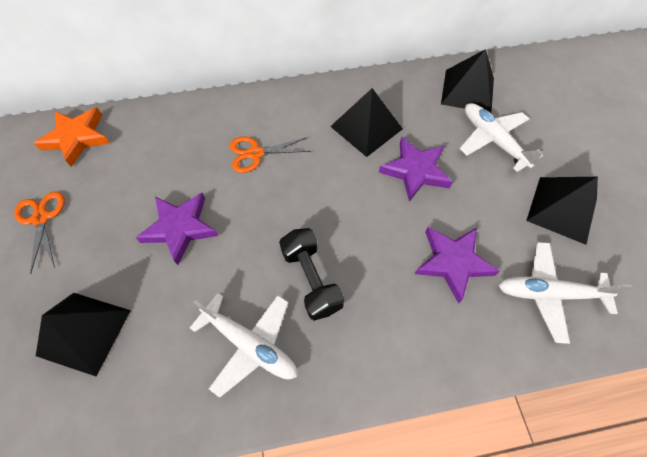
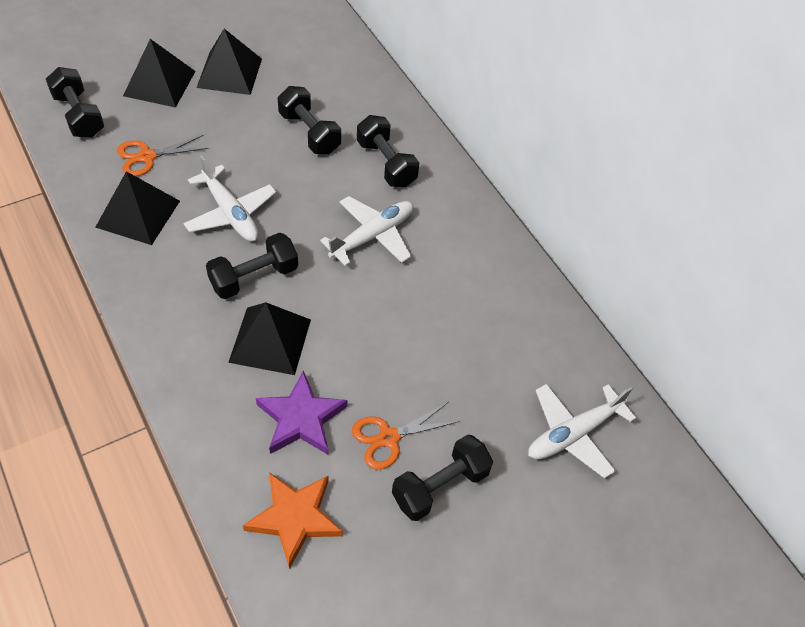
black dumbbell: 1 -> 5
purple star: 3 -> 1

